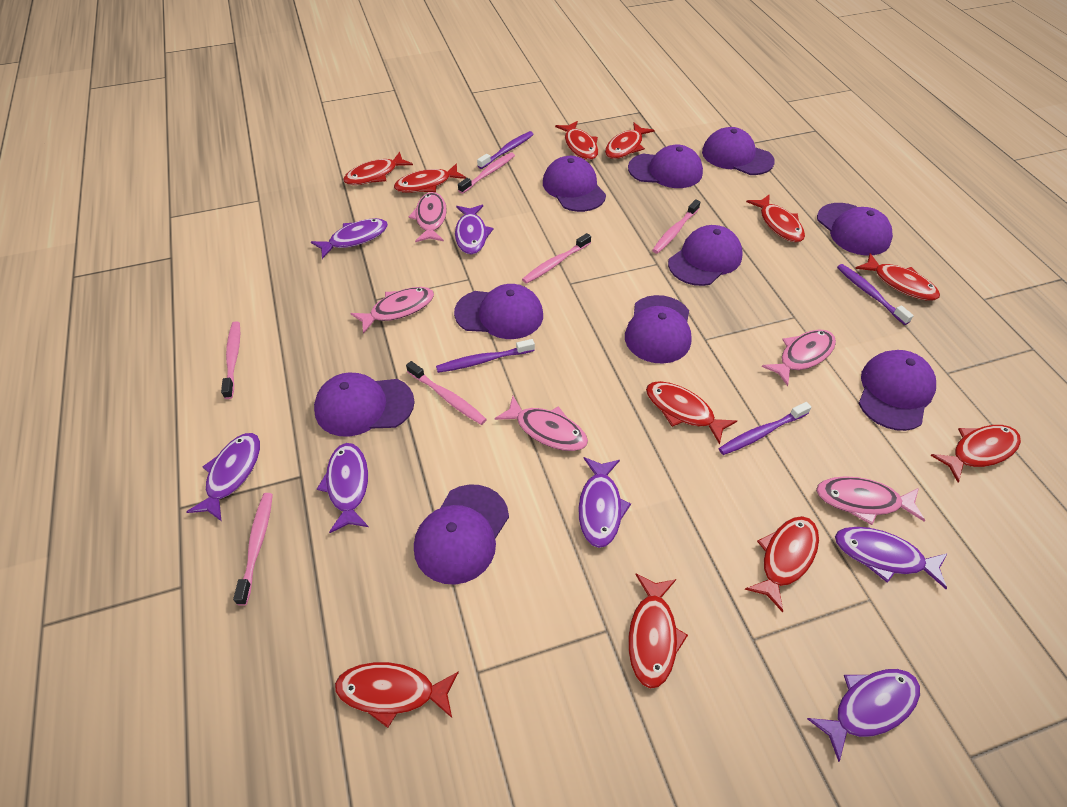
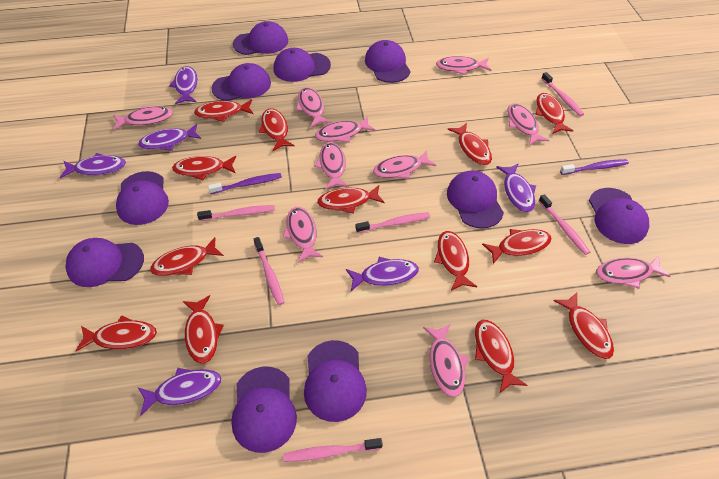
pink fish: 5 -> 10
purple fish: 7 -> 6
purple toothbrush: 4 -> 2
red fish: 11 -> 13

